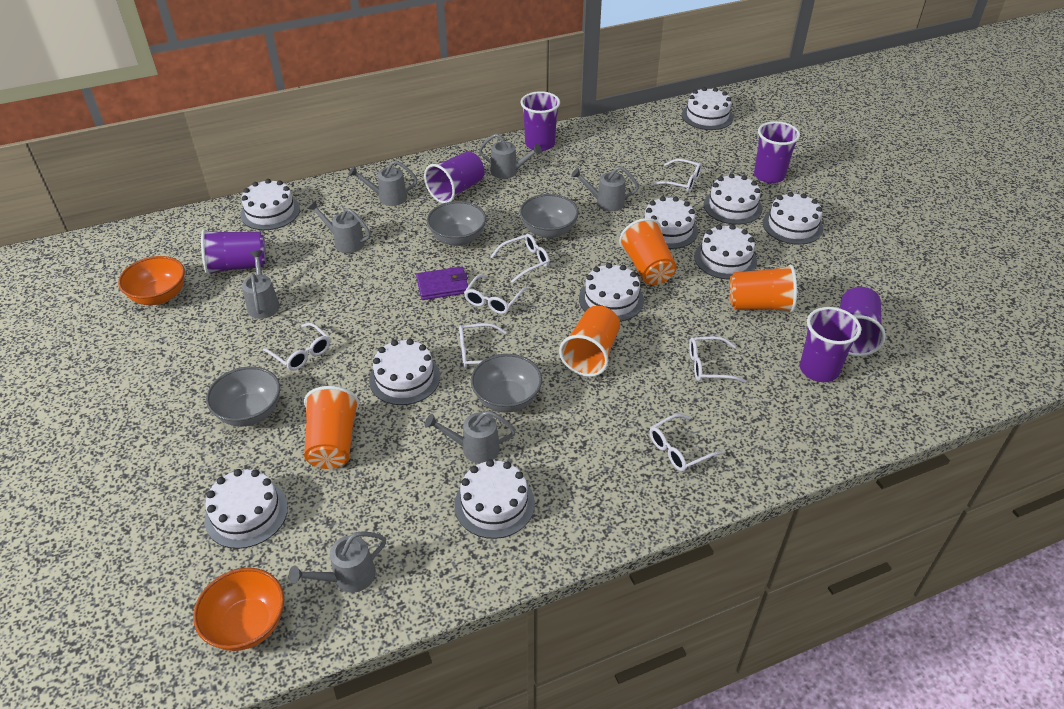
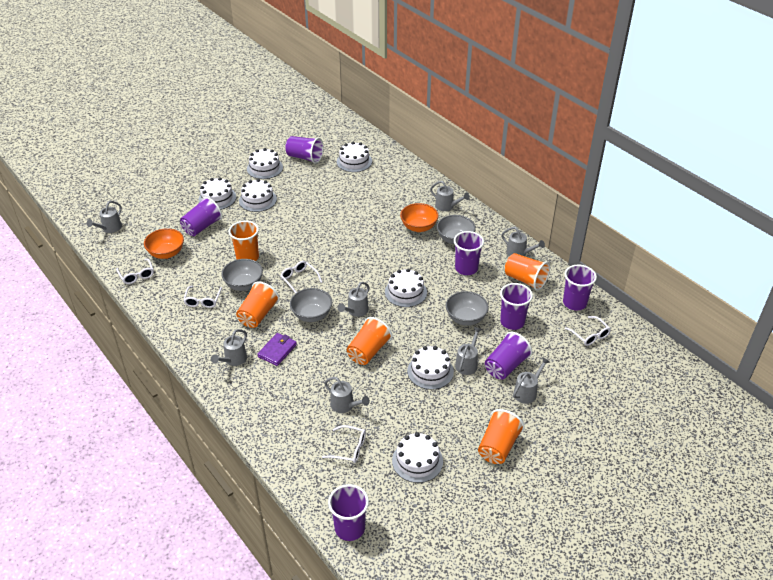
grey watering can: 7 -> 8
orange cup: 4 -> 5
purple cup: 6 -> 7
white cake: 10 -> 7
white glasses: 7 -> 5

